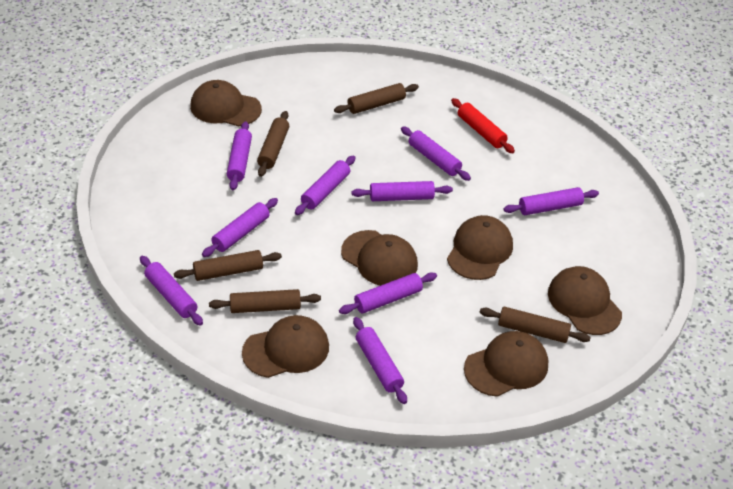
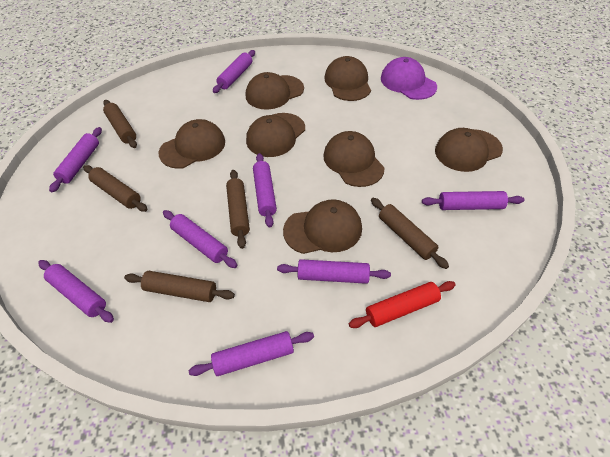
brown cap: 6 -> 7
purple cap: 0 -> 1
purple rolling pin: 9 -> 8

